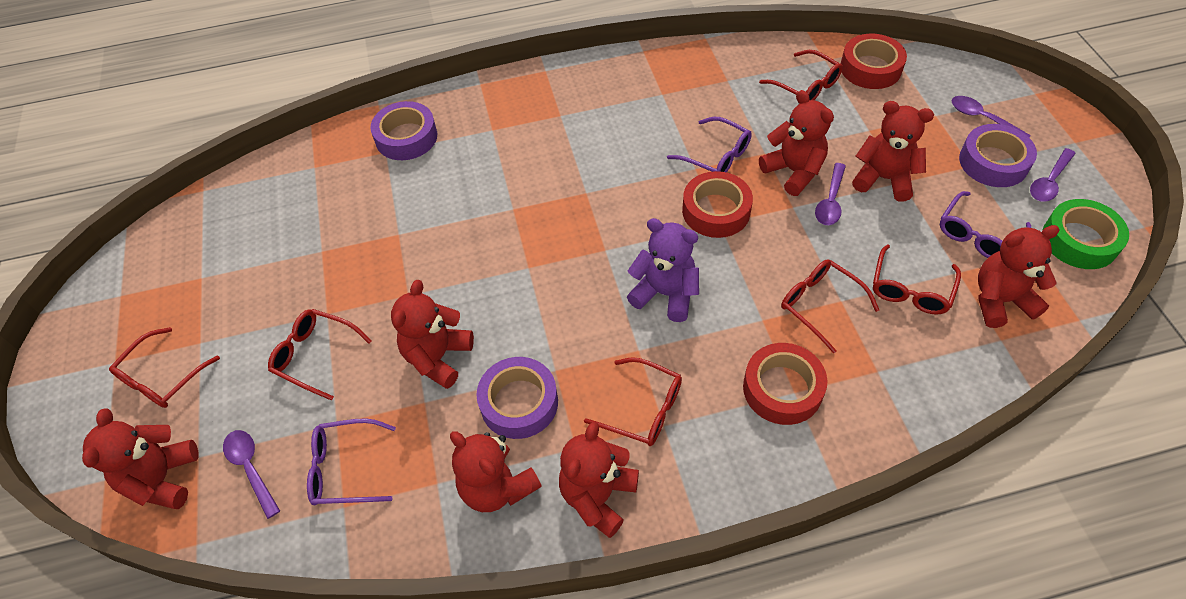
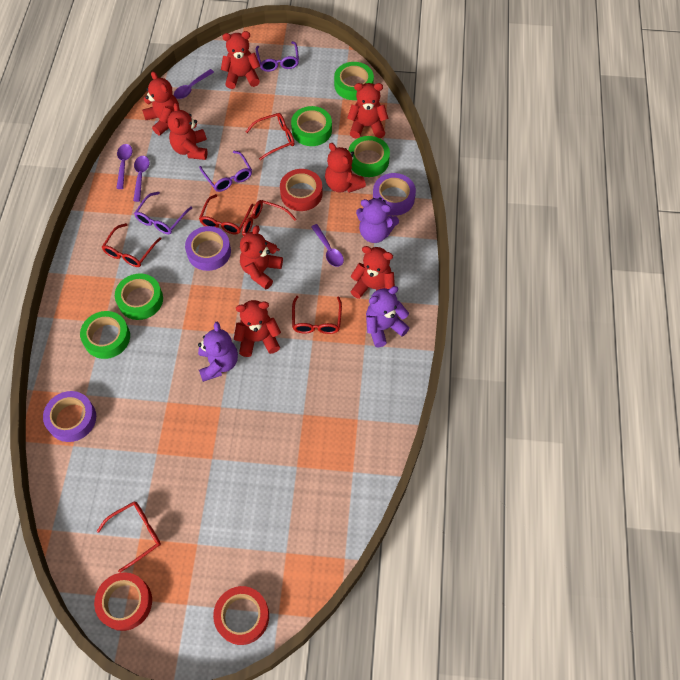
green tape: 1 -> 5
purple teddy bear: 1 -> 3
red teddy bear: 7 -> 8

